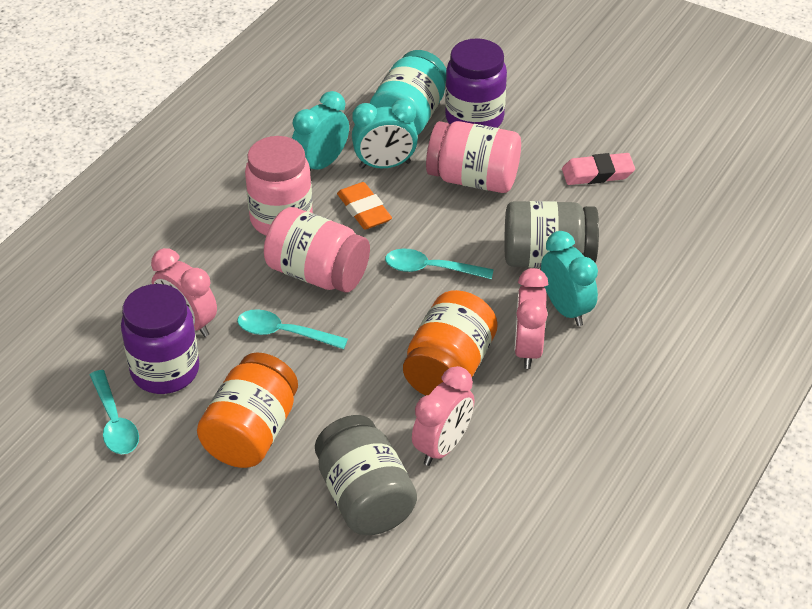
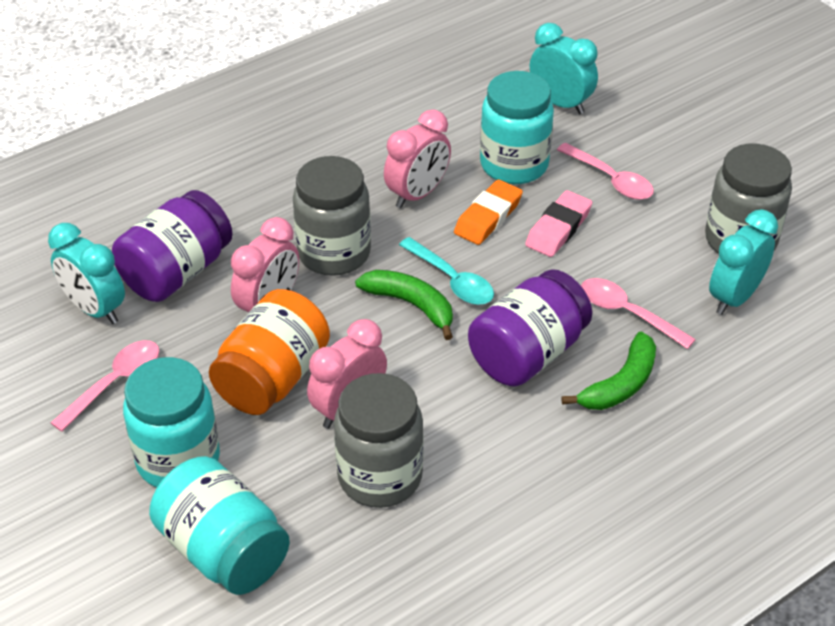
green banana: 0 -> 2
grey jar: 2 -> 3
orange jar: 2 -> 1
pink jar: 3 -> 0
pink spoon: 0 -> 3
turquoise jar: 1 -> 3
turquoise spoon: 3 -> 1

